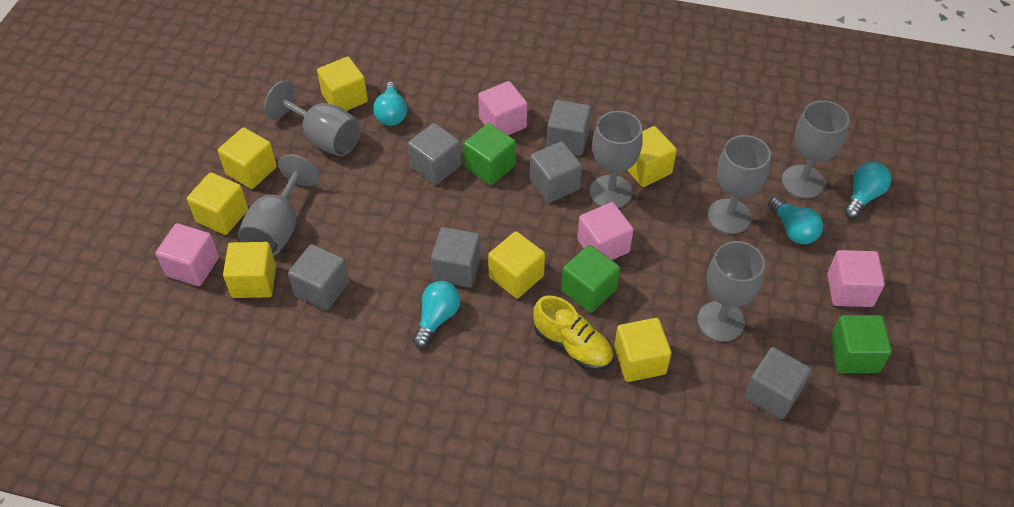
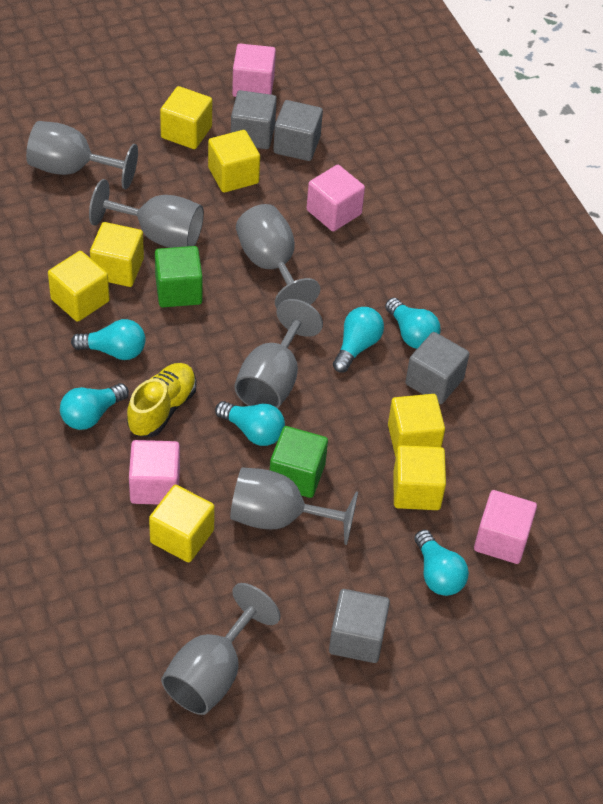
green cube: 3 -> 2
grey cube: 6 -> 4
turquoise light bulb: 4 -> 6

